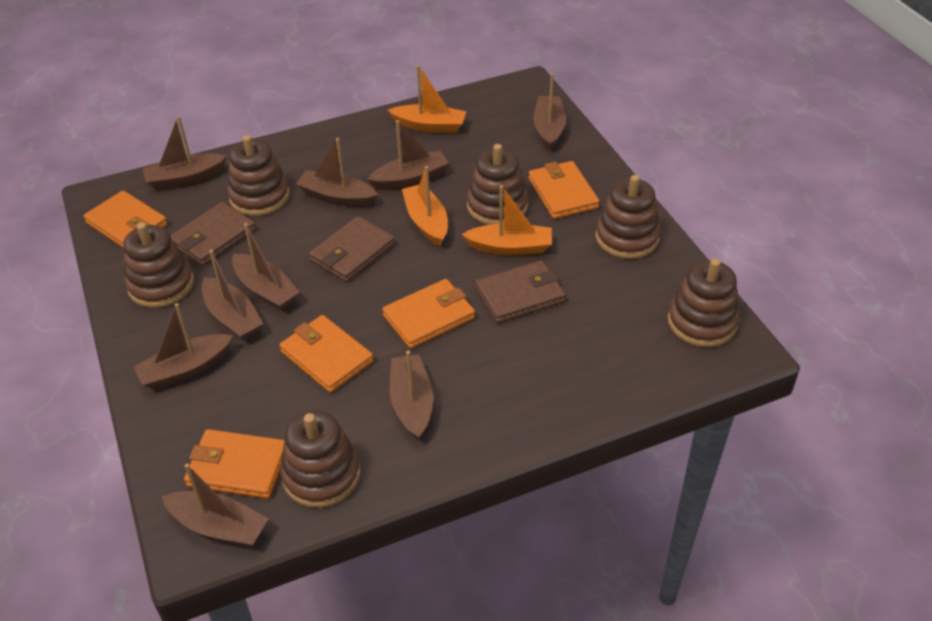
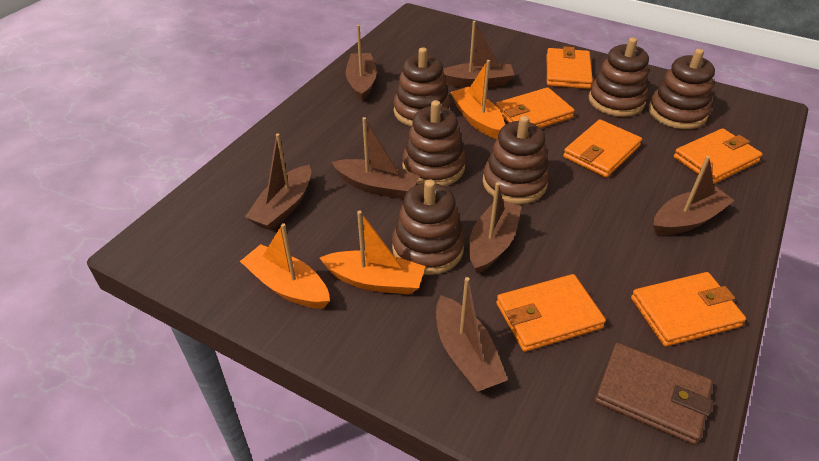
brown boat: 9 -> 7
brown wallet: 3 -> 1
orange wallet: 5 -> 6

